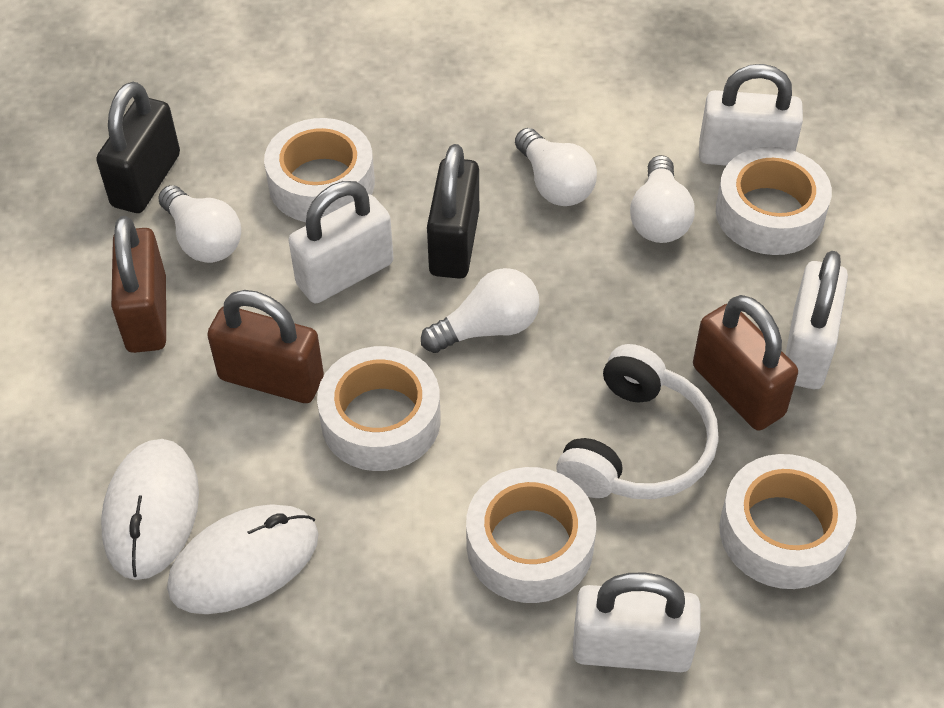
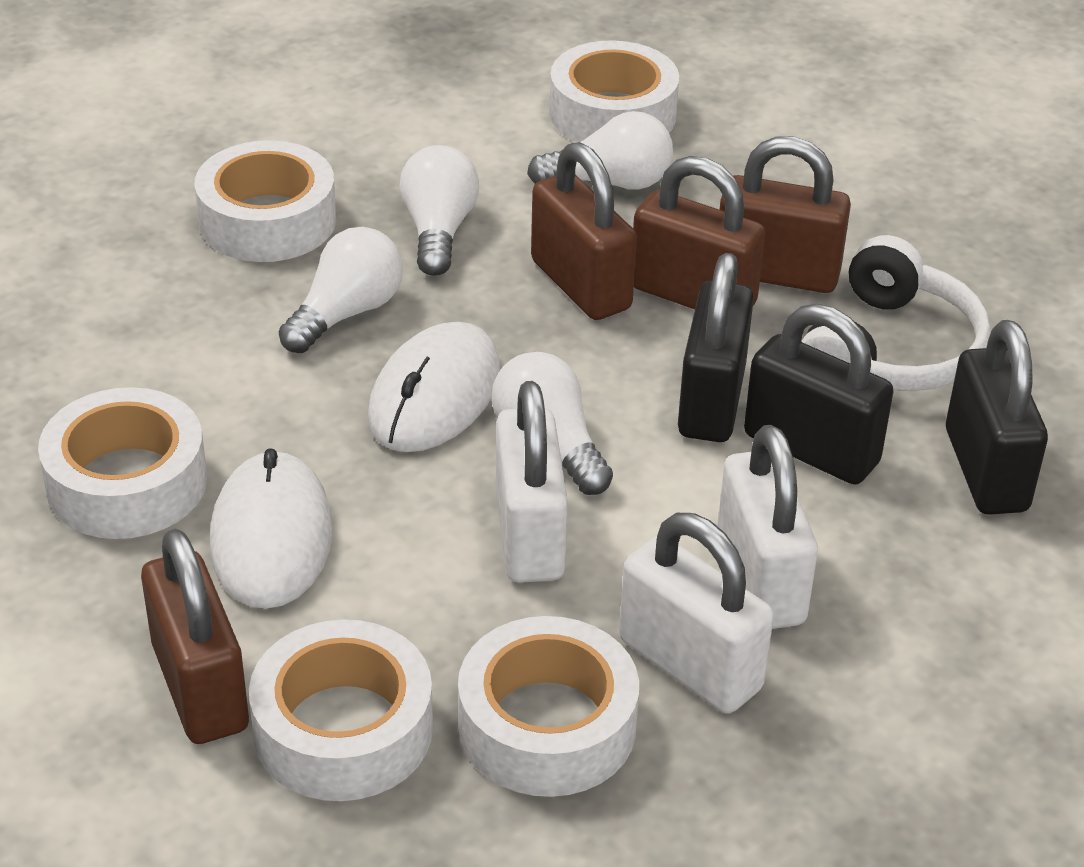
black padlock: 2 -> 3
brown padlock: 3 -> 4
white padlock: 4 -> 3

